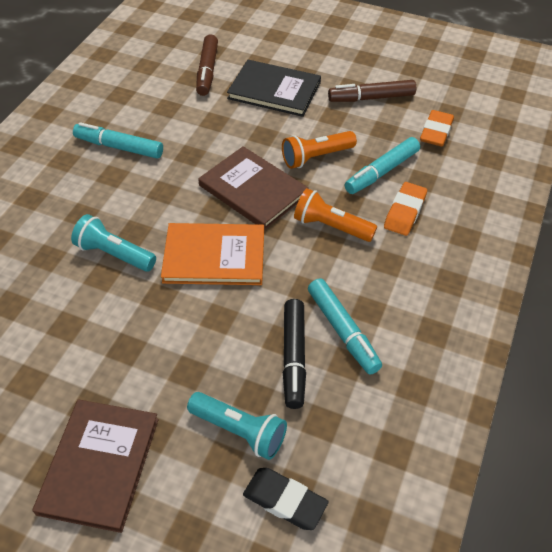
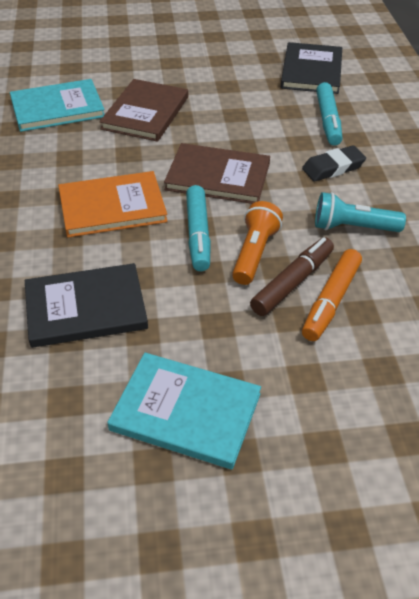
black book: 1 -> 2
black marker: 1 -> 0
brown marker: 2 -> 1
orange eraser: 2 -> 0
orange flashlight: 2 -> 1
orange marker: 0 -> 1
turquoise book: 0 -> 2
turquoise flashlight: 2 -> 1
turquoise marker: 3 -> 2

